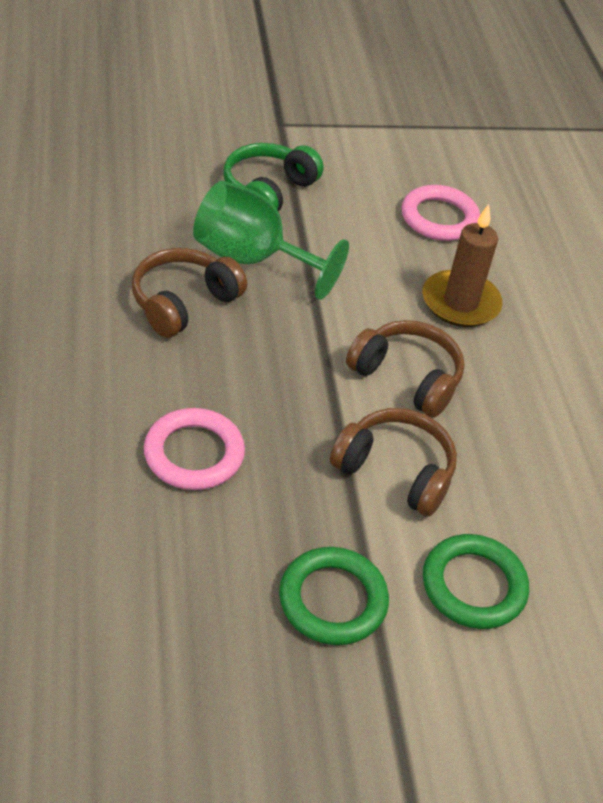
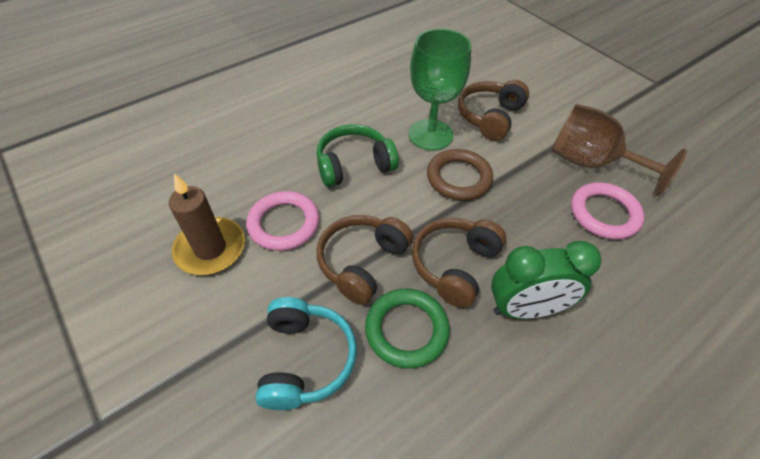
brown goblet: 0 -> 1
brown ring: 0 -> 1
green clock: 0 -> 1
green ring: 2 -> 1
turquoise headphones: 0 -> 1

